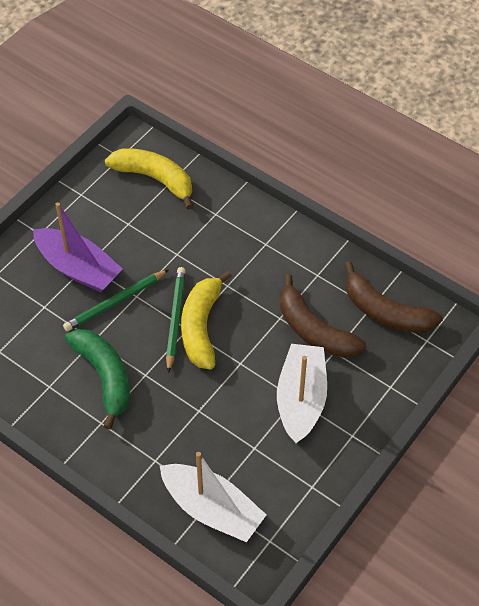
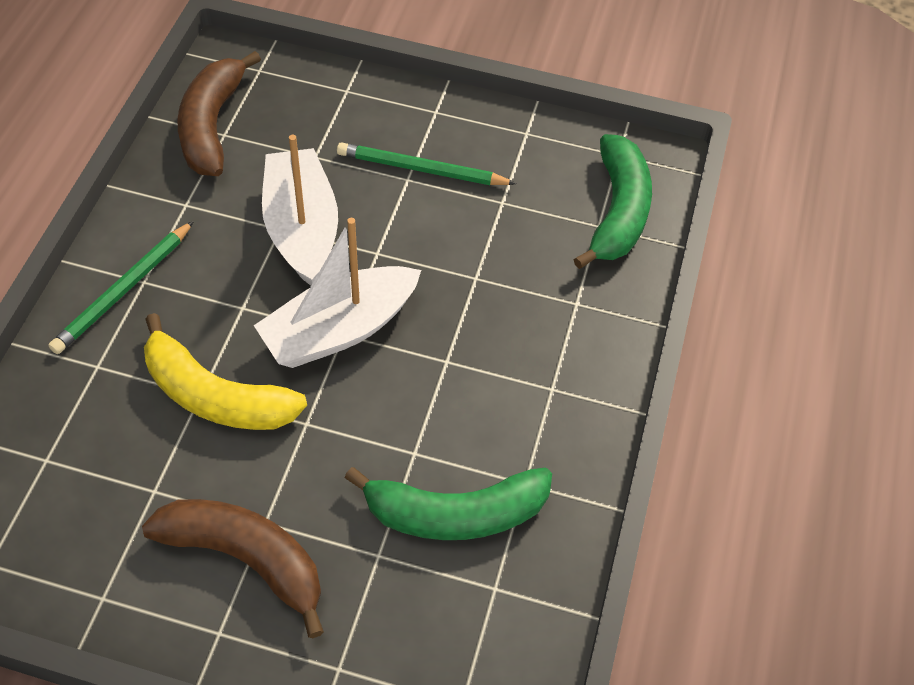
green banana: 1 -> 2
purple boat: 1 -> 0
yellow banana: 2 -> 1

